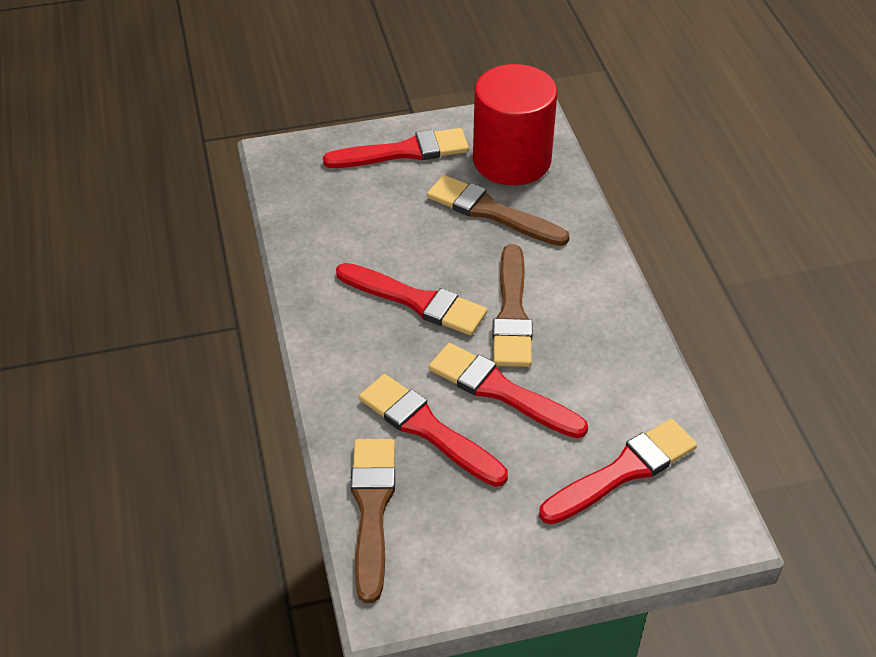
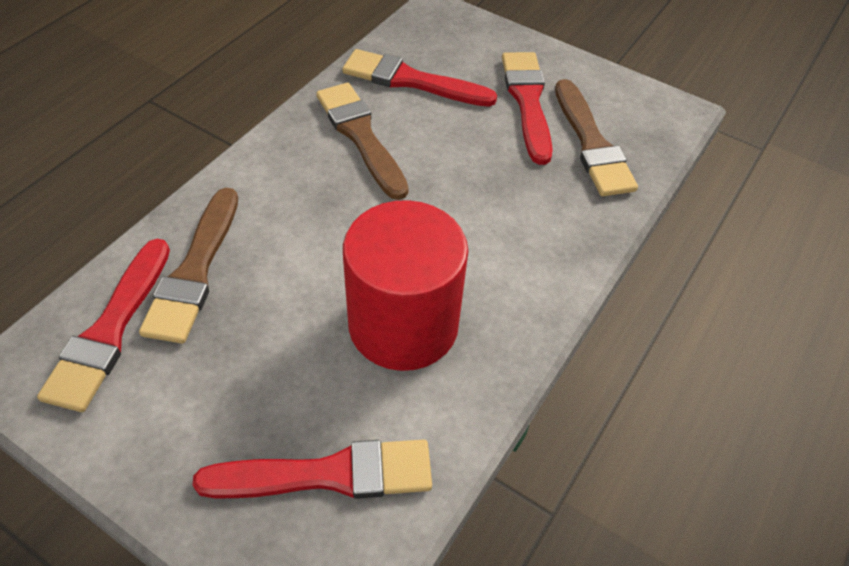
red brush: 5 -> 4

